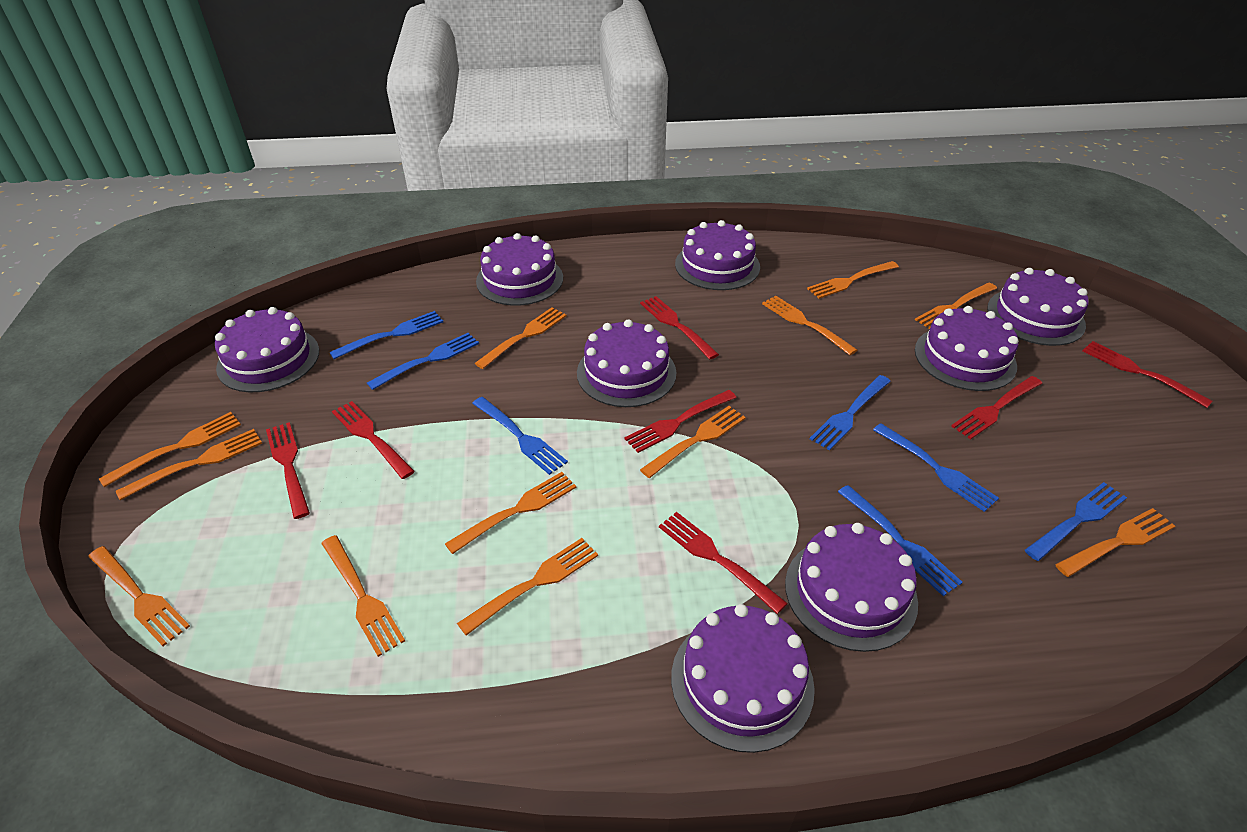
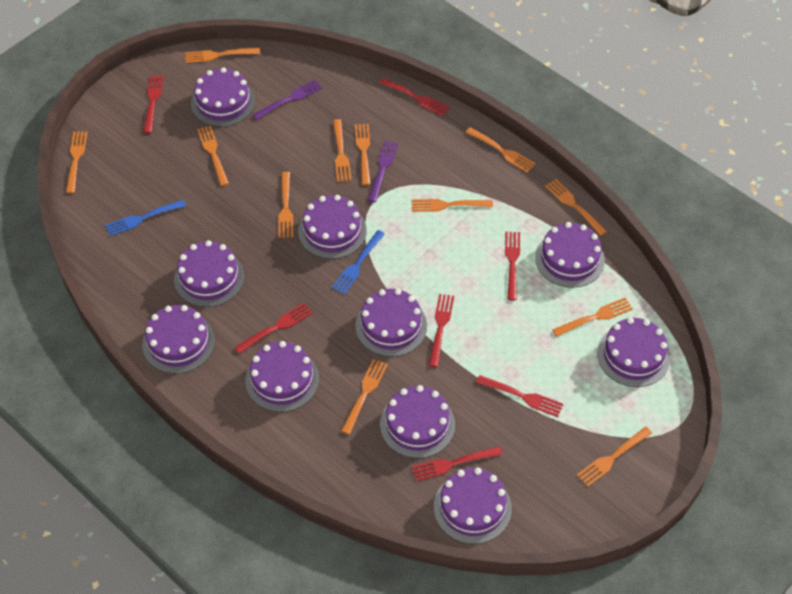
blue fork: 7 -> 2
purple cake: 8 -> 10
purple fork: 0 -> 2

